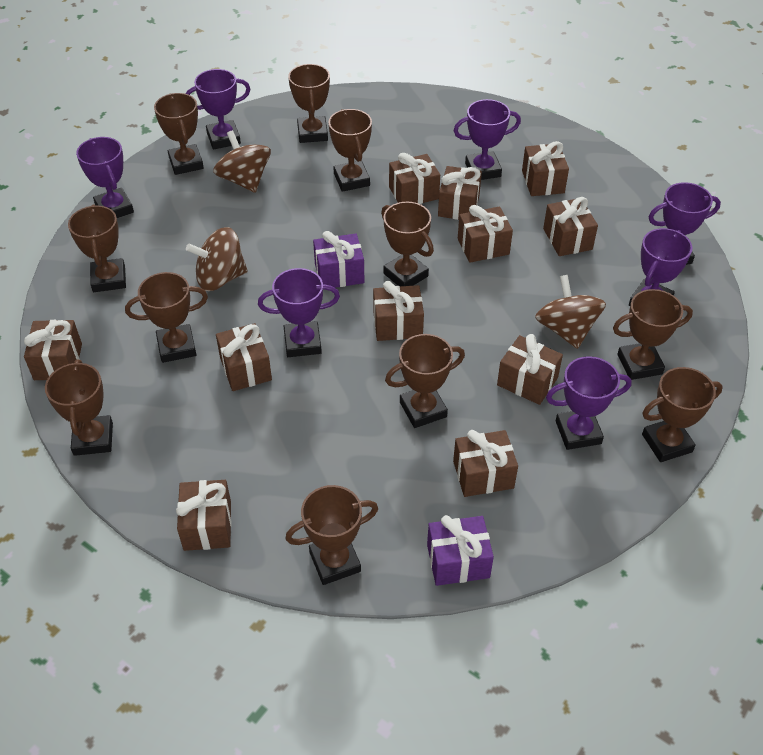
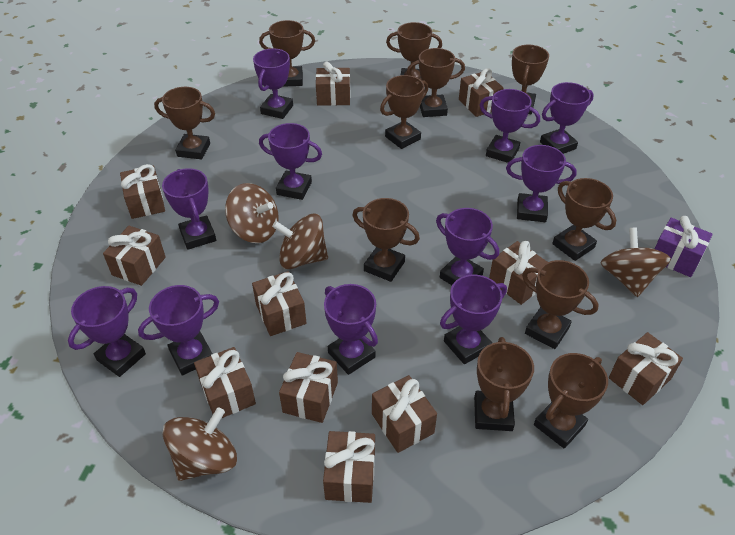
brown spinning top: 3 -> 4
purple gift: 2 -> 1
purple trophy: 7 -> 11

